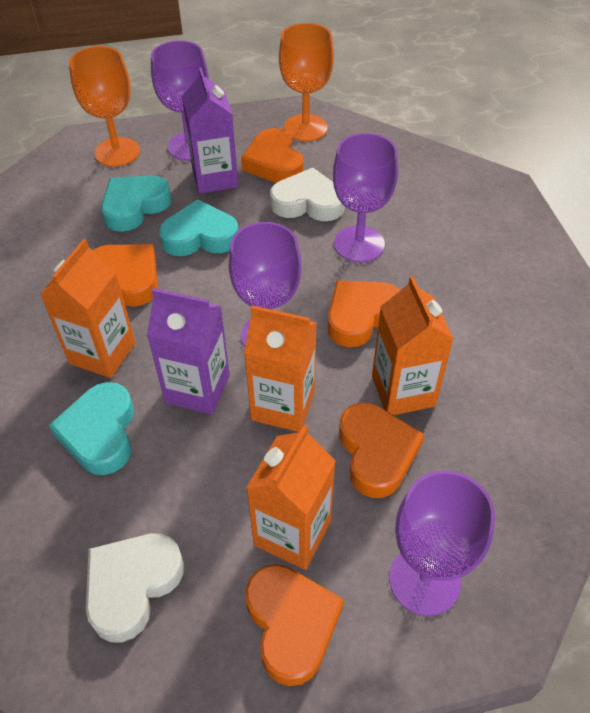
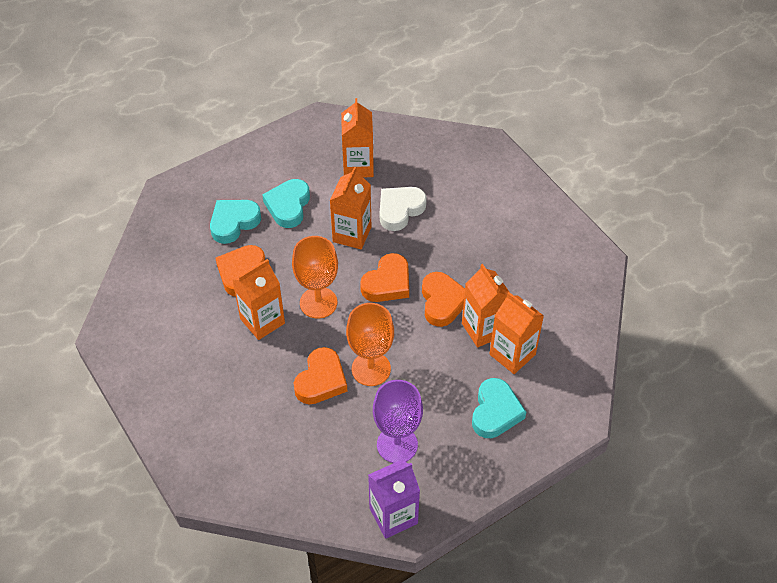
orange carton: 4 -> 5
orange heart: 5 -> 4
purple carton: 2 -> 1
purple goblet: 4 -> 1
white heart: 2 -> 1

